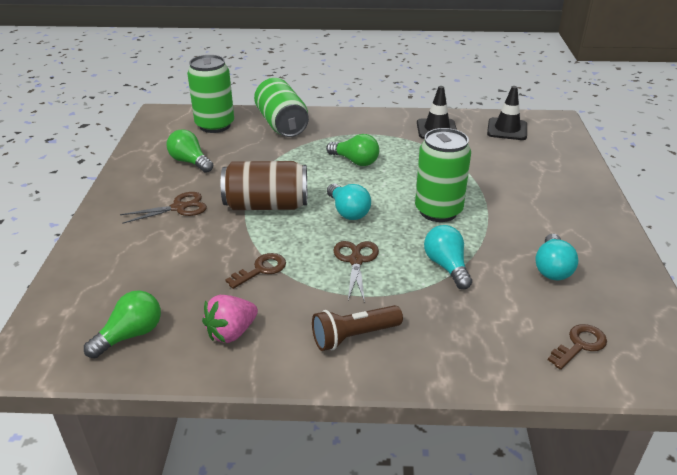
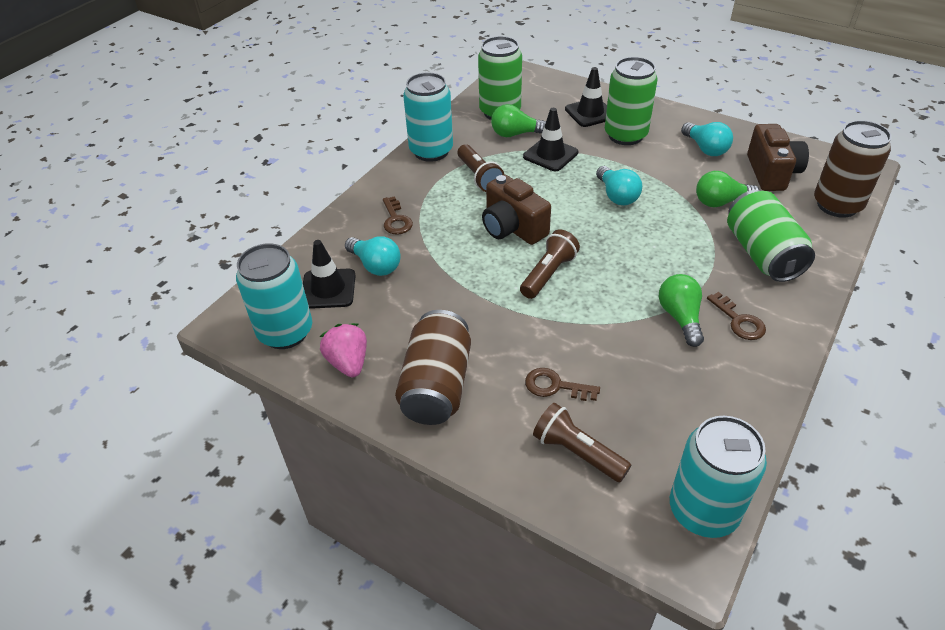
black traffic cone: 2 -> 3
brown camera: 0 -> 2
brown can: 1 -> 2
brown flashlight: 1 -> 3
brown key: 2 -> 3
brown scissors: 2 -> 0
turquoise can: 0 -> 3

